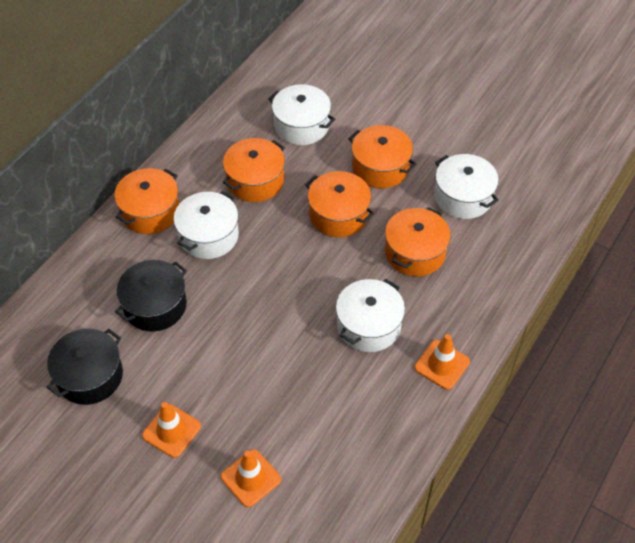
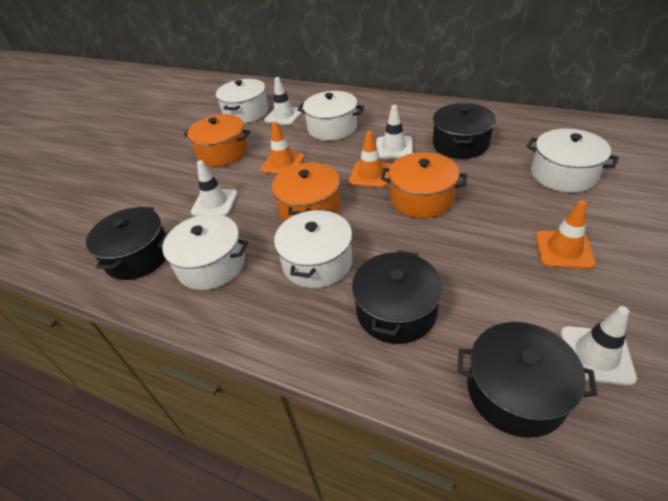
black pot: 2 -> 4
orange pot: 5 -> 3
white pot: 4 -> 5
white traffic cone: 0 -> 4

